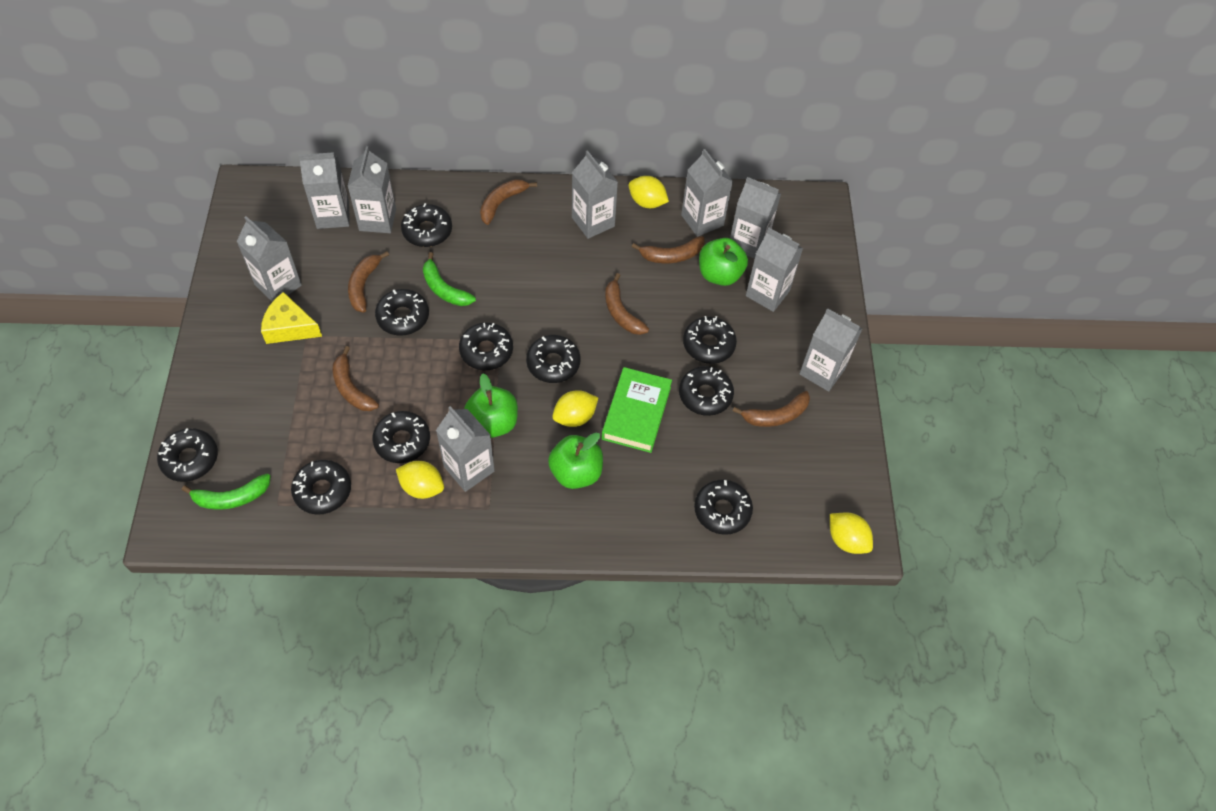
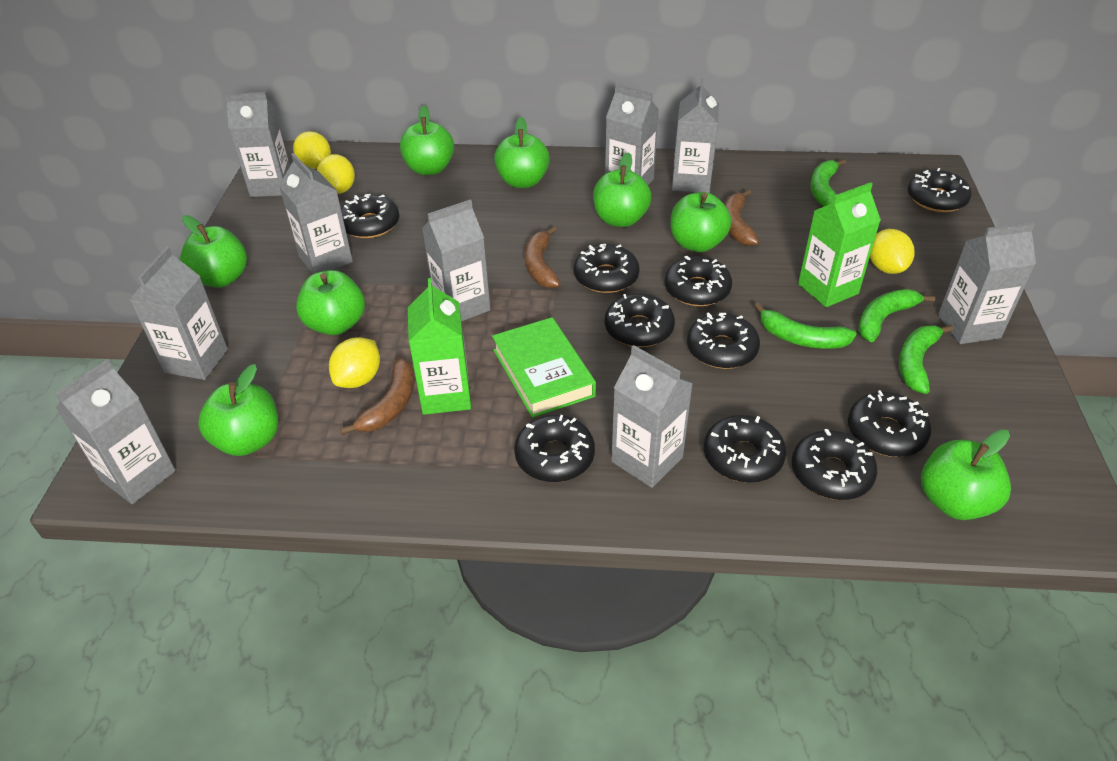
brown banana: 6 -> 3
green apple: 3 -> 8
green banana: 2 -> 4
green carton: 0 -> 2
yellow cheese: 1 -> 0

